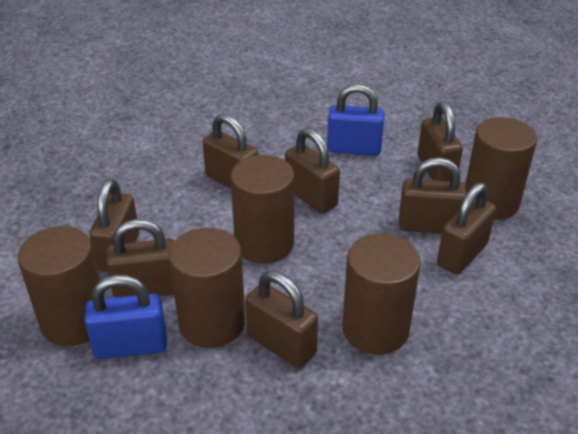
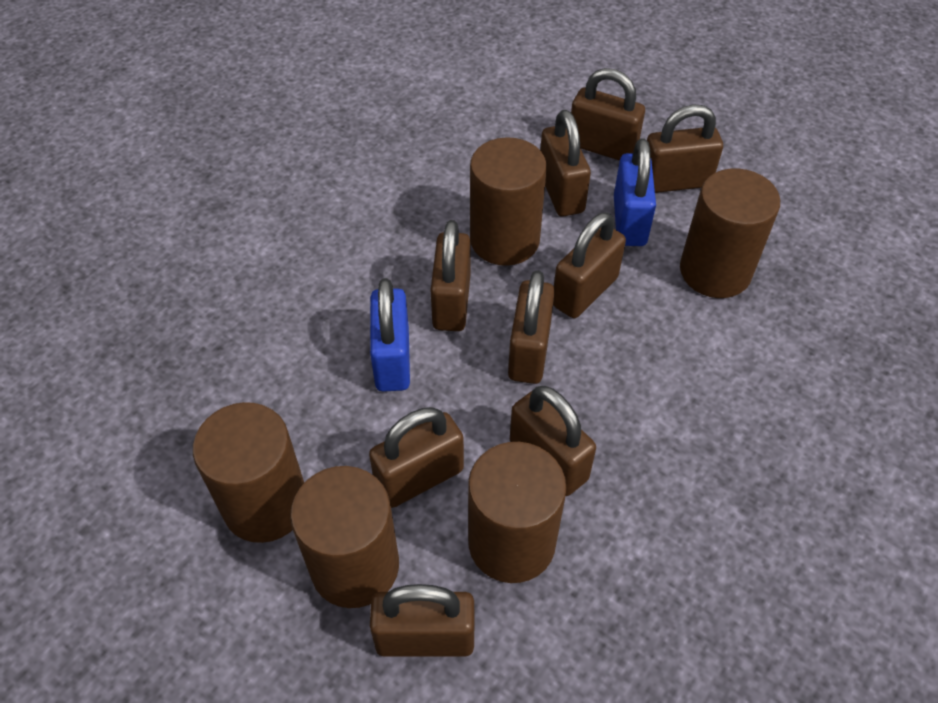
brown padlock: 8 -> 9

